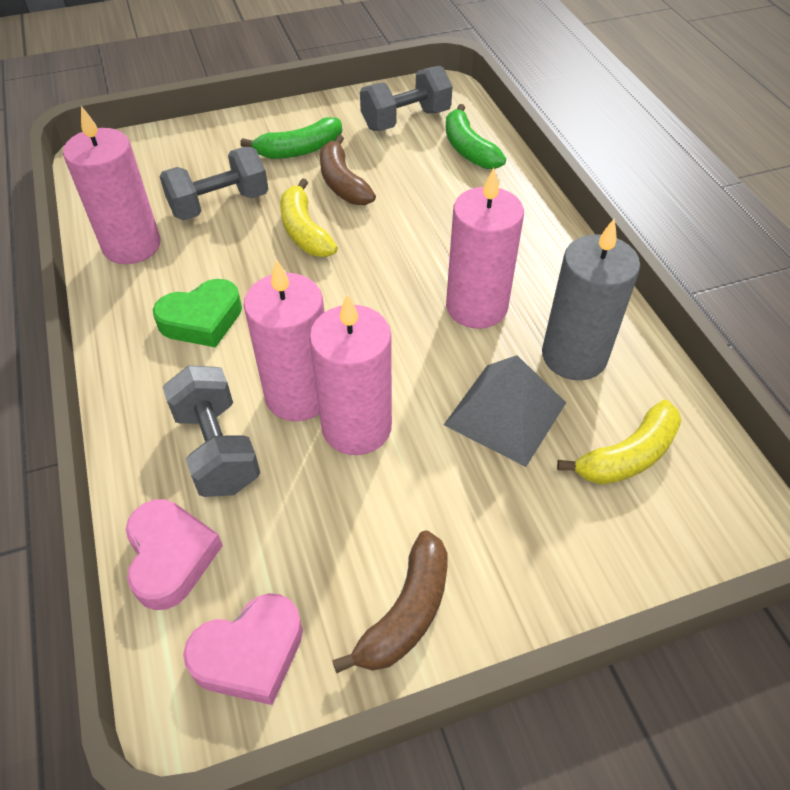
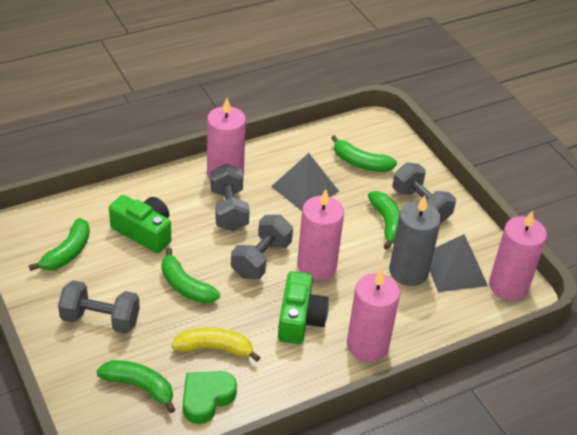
brown banana: 2 -> 0
green banana: 2 -> 5
green camera: 0 -> 2
grey dumbbell: 3 -> 4
grey pyramid: 1 -> 2
pink heart: 2 -> 0
yellow banana: 2 -> 1

